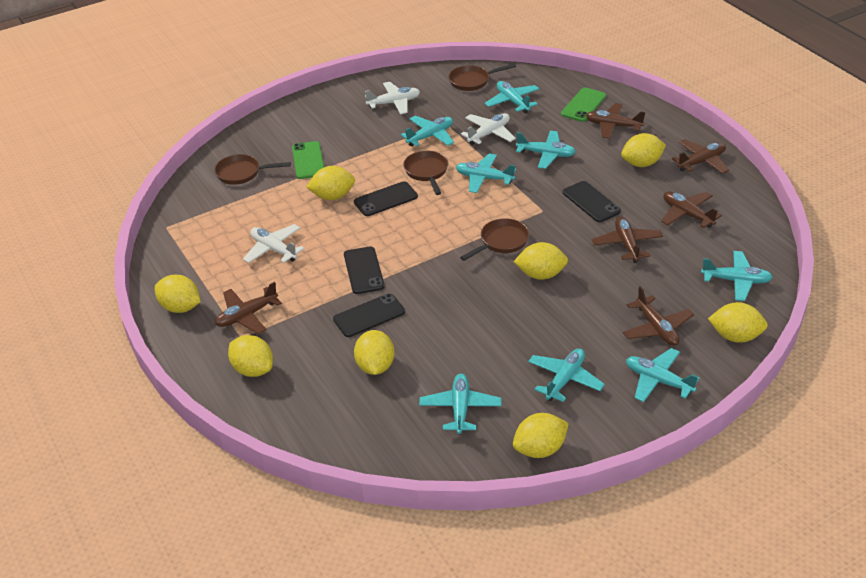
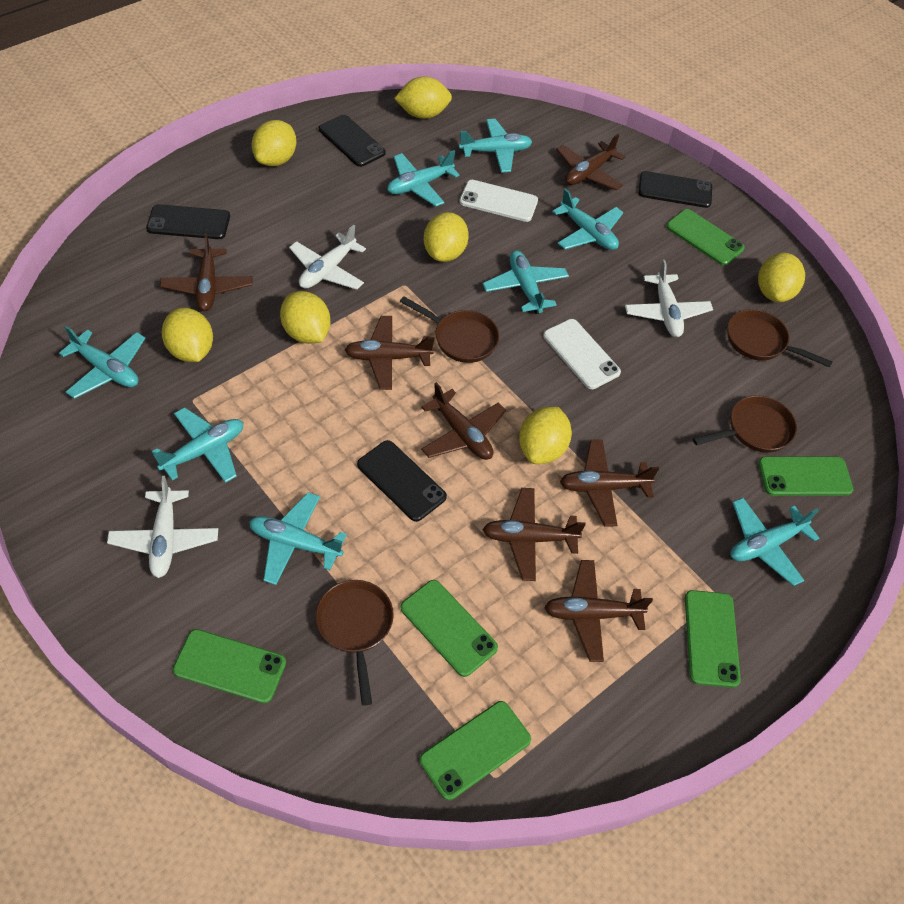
brown plane: 6 -> 7
green phone: 2 -> 6
white phone: 0 -> 2
yellow lemon: 8 -> 7

